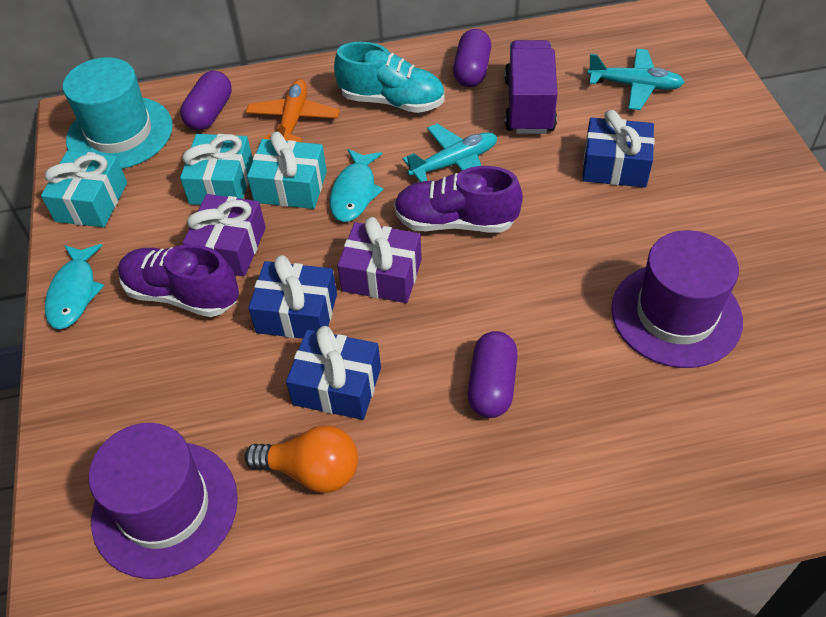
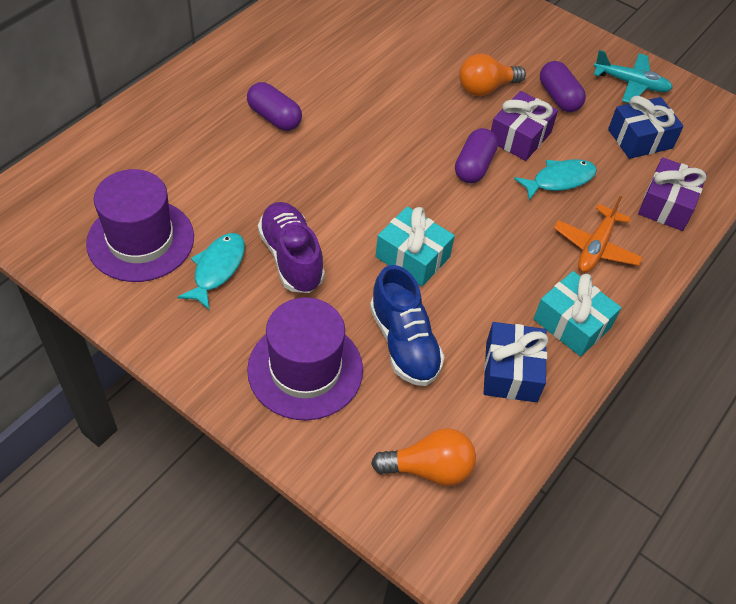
blue gift: 3 -> 2
blue shoe: 0 -> 1
orange light bulb: 1 -> 2
purple shoe: 2 -> 1
purple truck: 1 -> 0
turquoise gift: 3 -> 2
turquoise hat: 1 -> 0
turquoise plane: 2 -> 1
turquoise shoe: 1 -> 0

